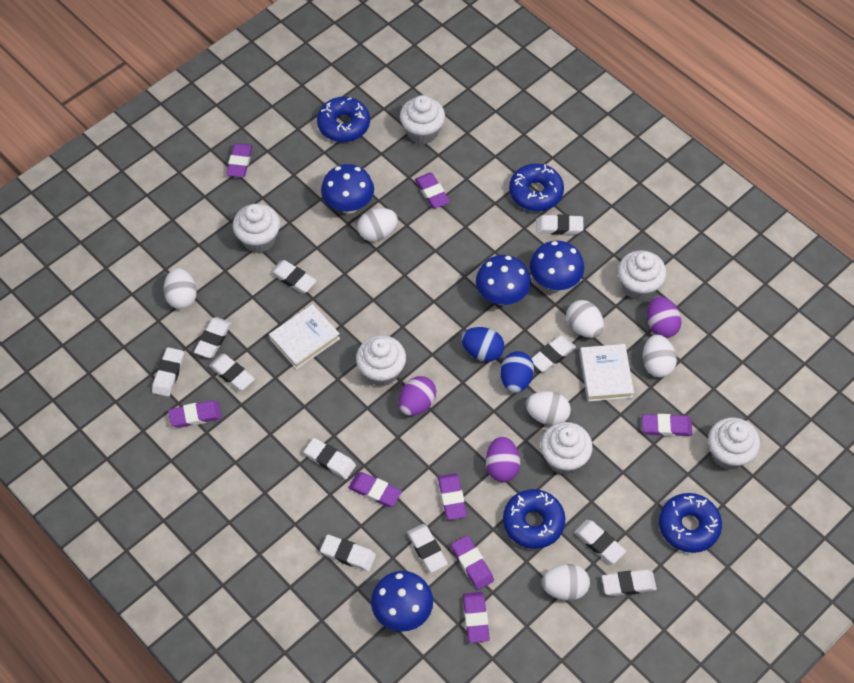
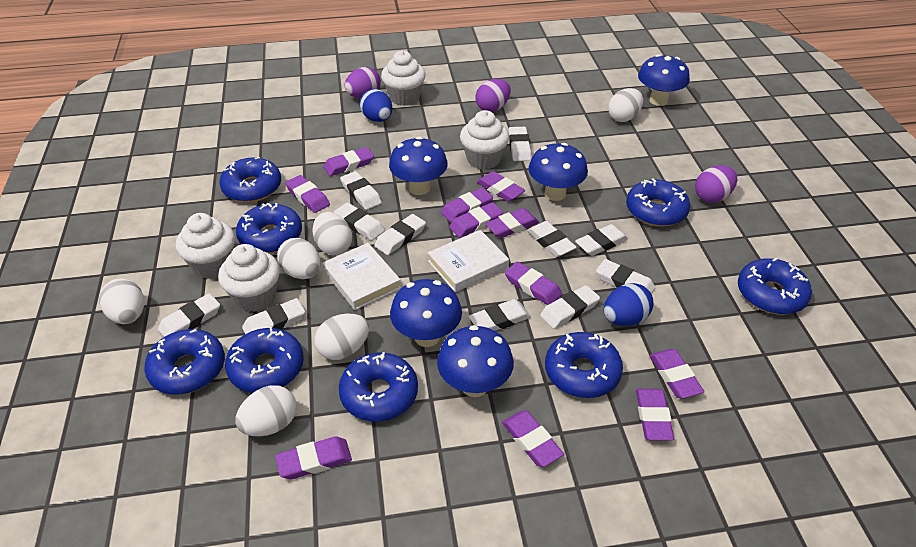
blue donut: 4 -> 8
blue mushroom: 4 -> 5
purple eraser: 8 -> 11
white cupcake: 6 -> 4

